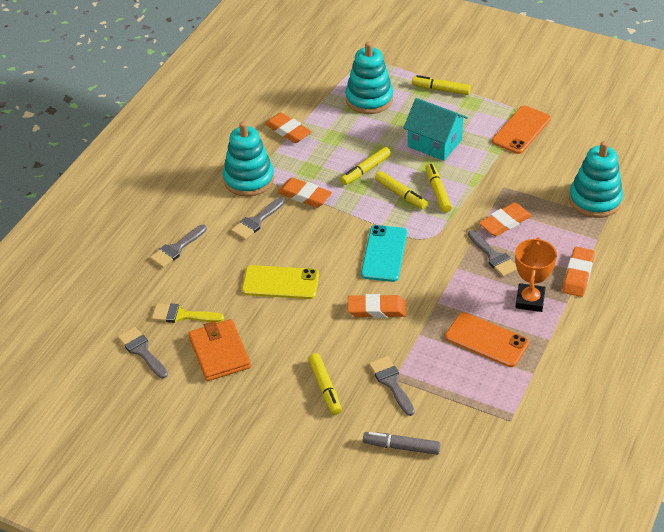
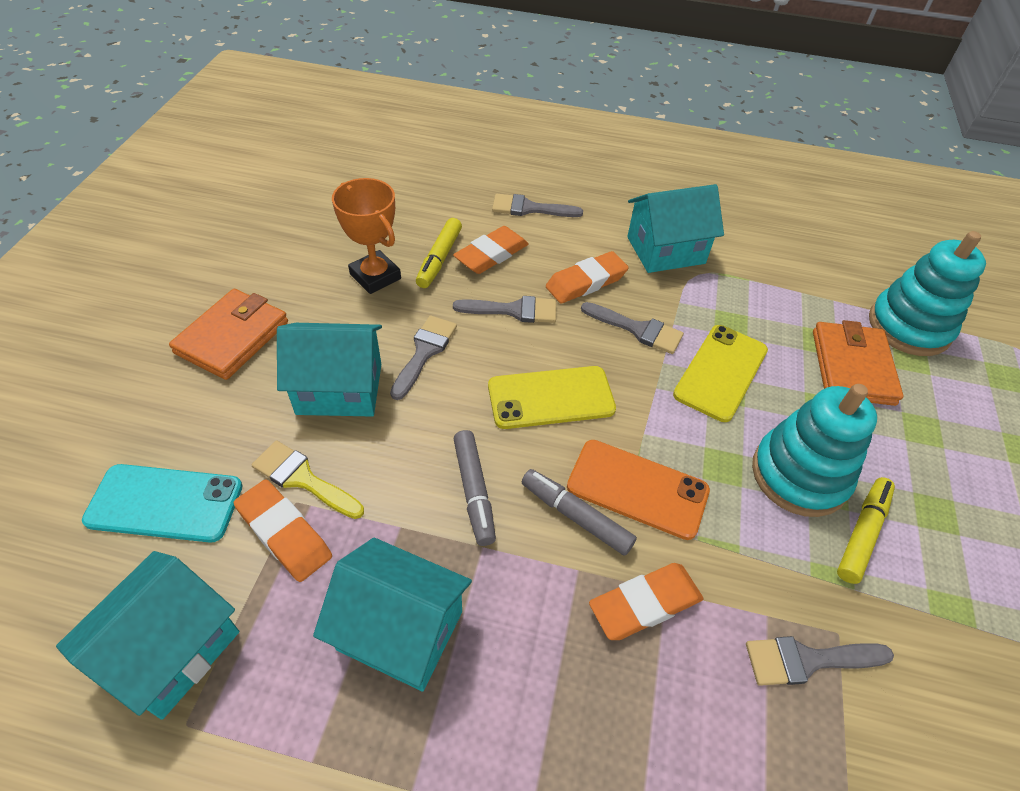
grey marker: 1 -> 2
orange eraser: 5 -> 4
orange phone: 2 -> 1
orange wallet: 1 -> 2
turquoise house: 1 -> 4
turquoise stacking toy: 3 -> 2
yellow marker: 5 -> 2
yellow phone: 1 -> 2

